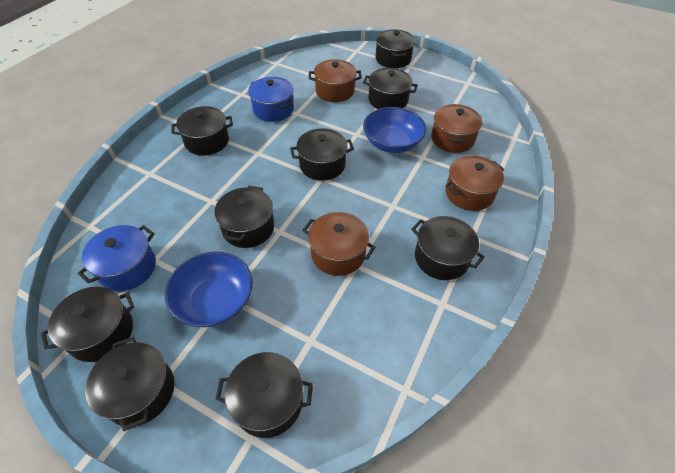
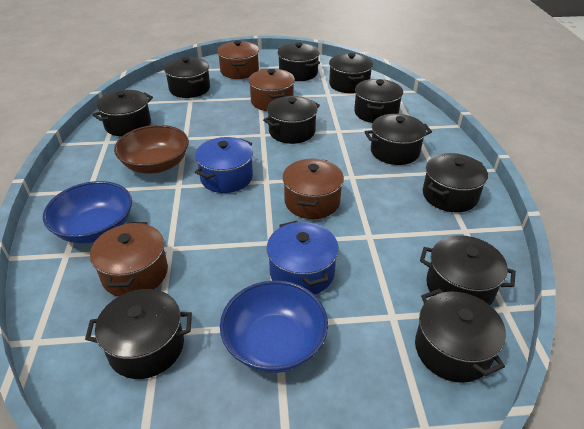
black pot: 9 -> 11
brown bowl: 0 -> 1

